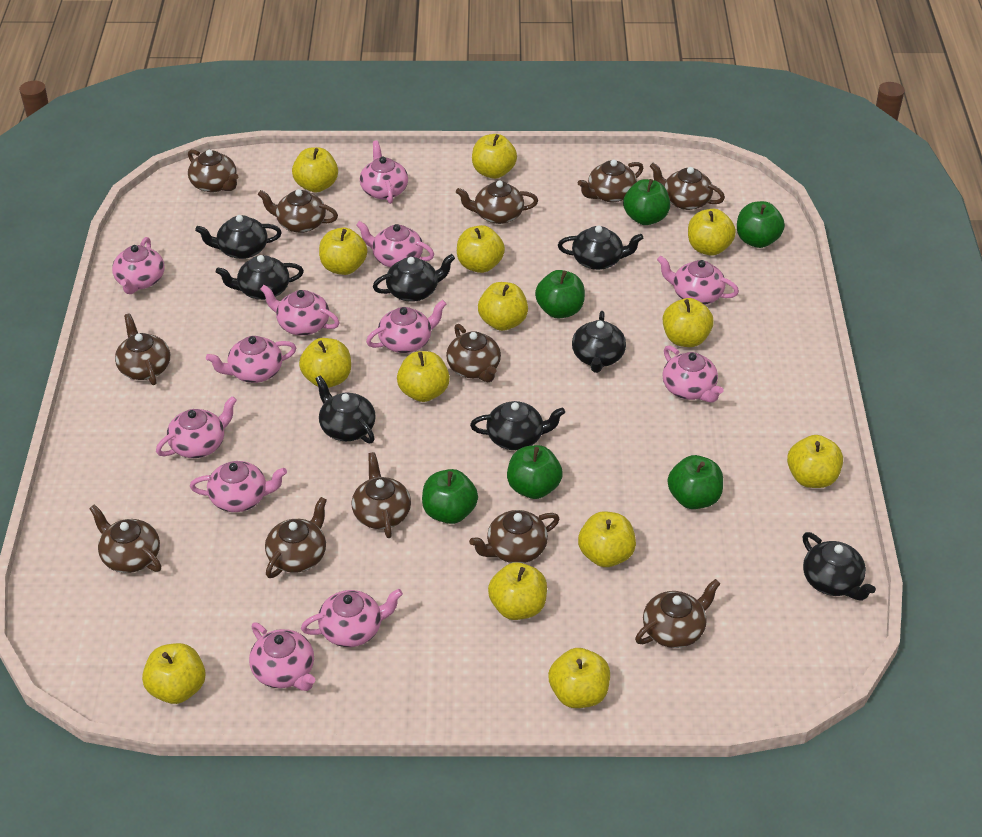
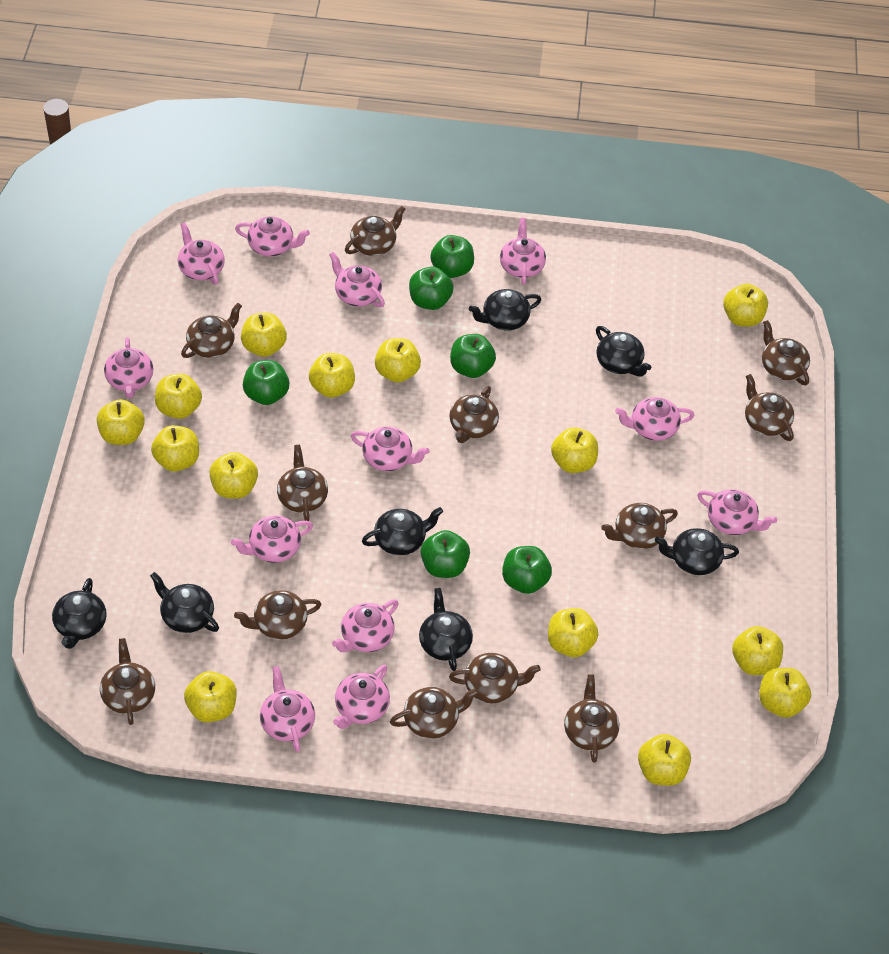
black teapot: 8 -> 7

